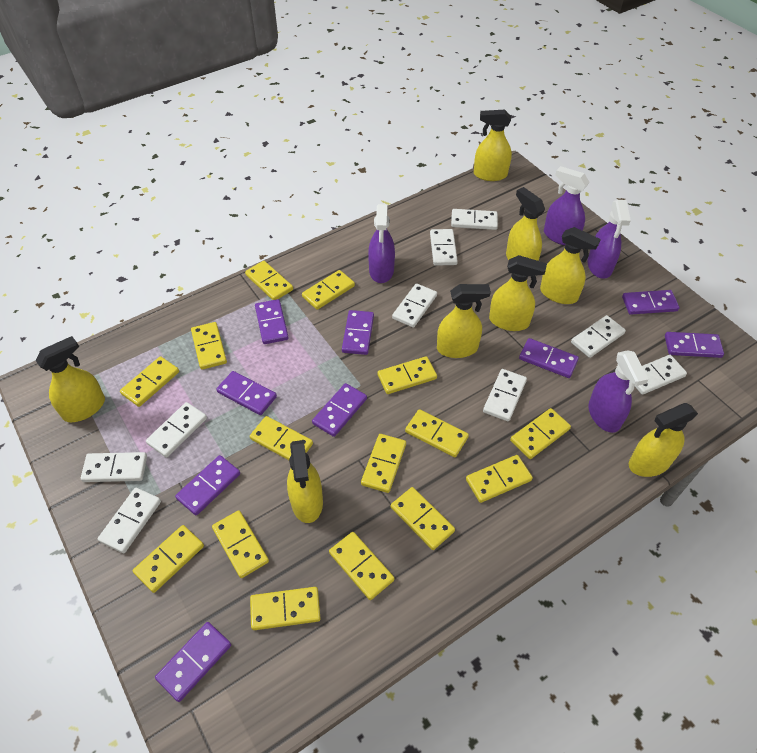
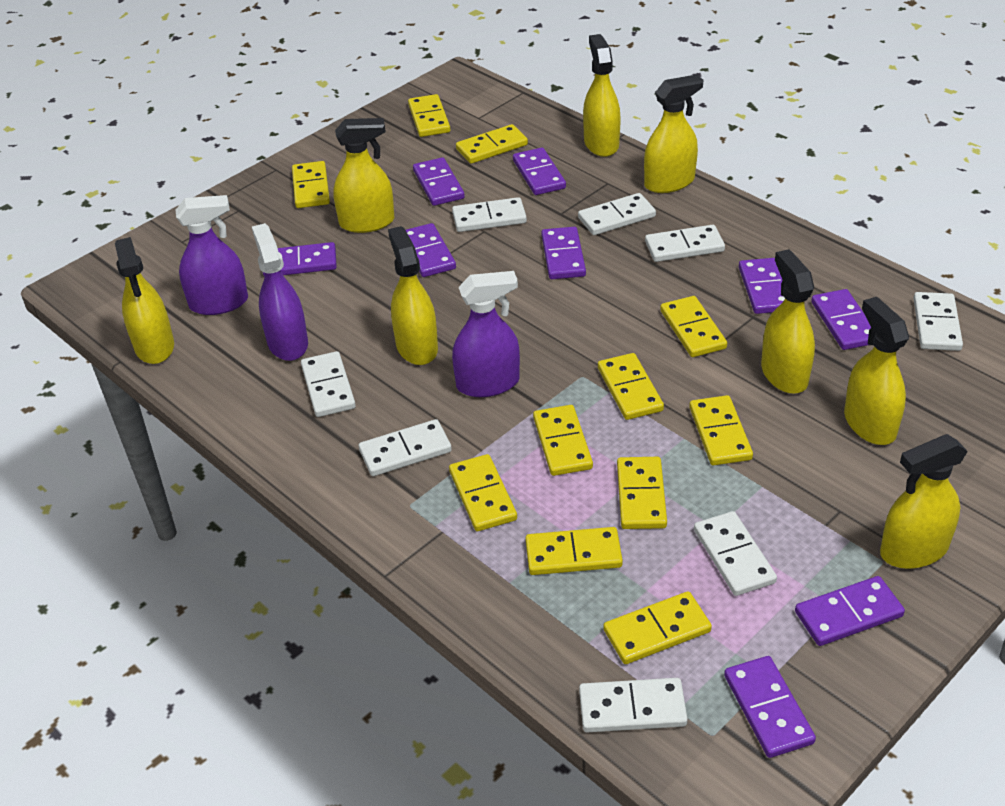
purple spray bottle: 4 -> 3
white domino: 9 -> 8
yellow domino: 15 -> 11

